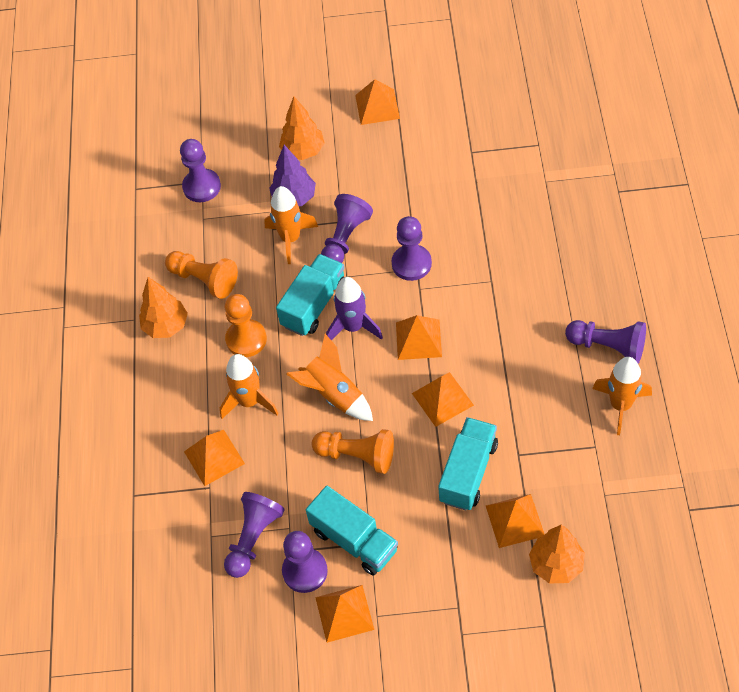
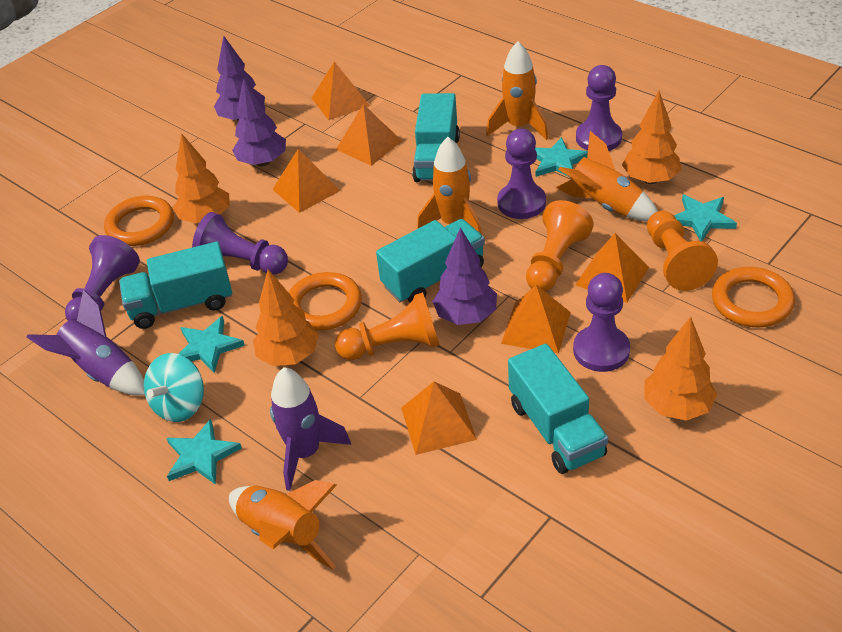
orange ring: 0 -> 3
orange tree: 3 -> 4
purple pawn: 6 -> 5
purple rocket: 1 -> 2
purple tree: 1 -> 3
turquoise spinning top: 0 -> 1
turquoise star: 0 -> 4
turquoise truck: 3 -> 4

